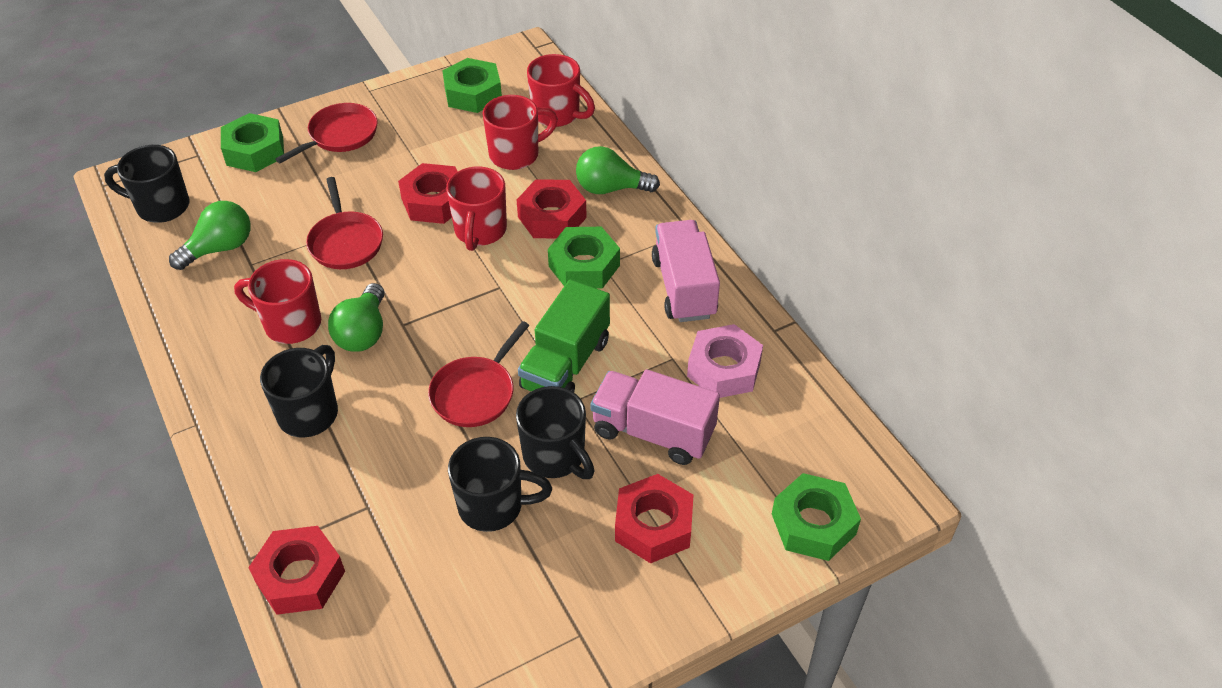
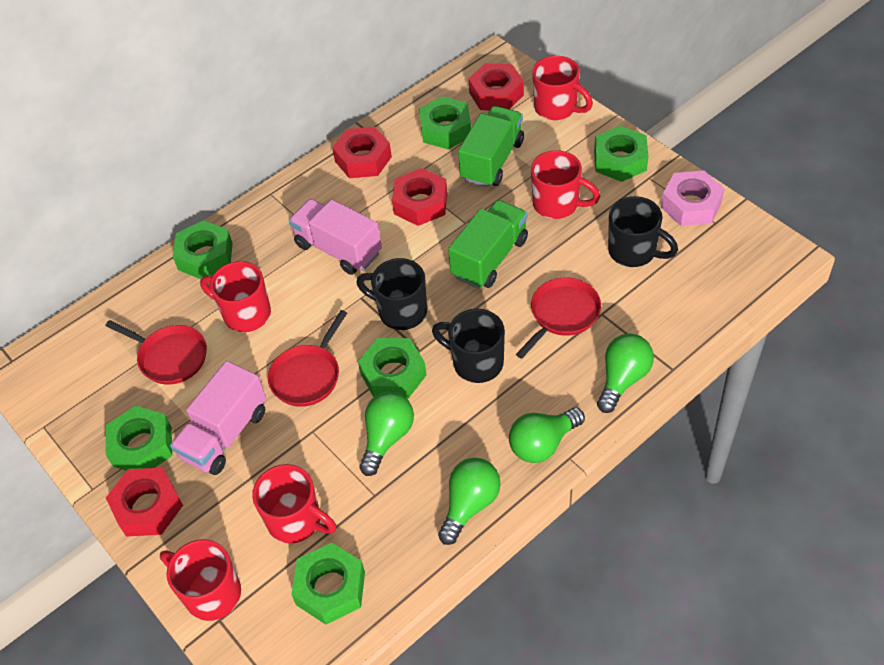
black mug: 4 -> 3
green light bulb: 3 -> 4
green nut: 4 -> 6
green truck: 1 -> 2
red mug: 4 -> 5

